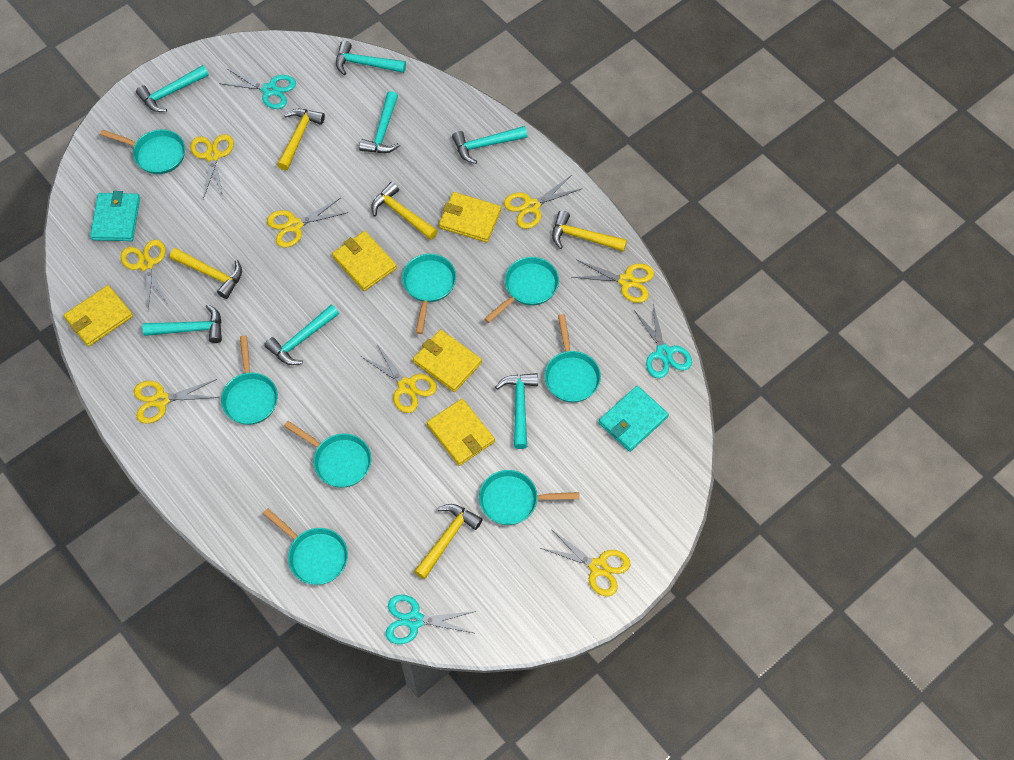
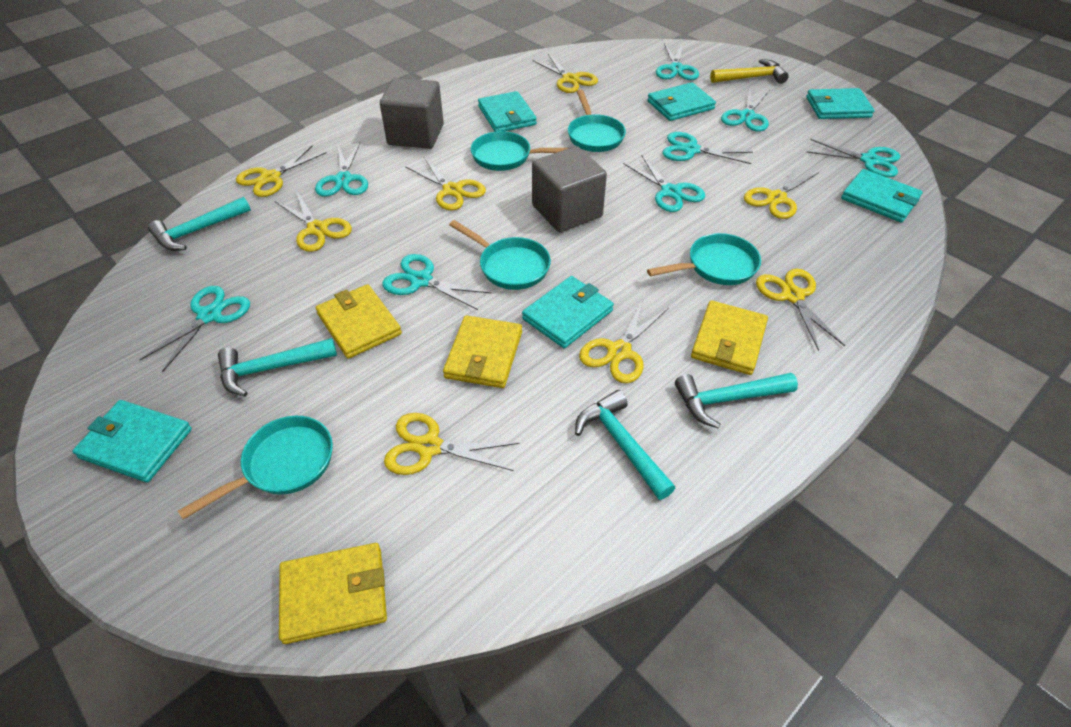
grey cube: 0 -> 2
turquoise hammer: 7 -> 4
turquoise pan: 8 -> 5
turquoise scissors: 3 -> 8
turquoise wallet: 2 -> 6
yellow hammer: 5 -> 1
yellow wallet: 5 -> 4

